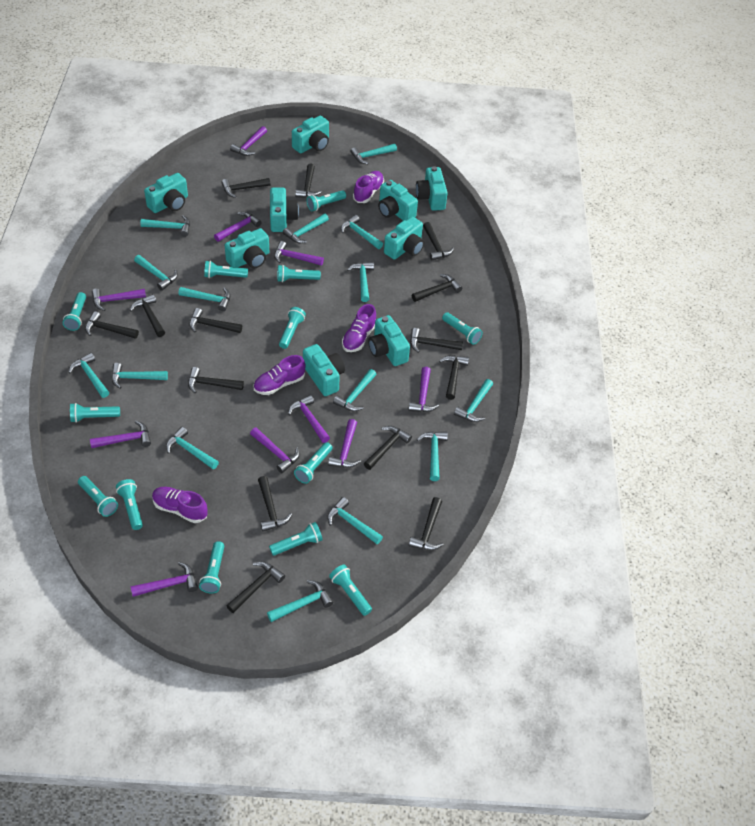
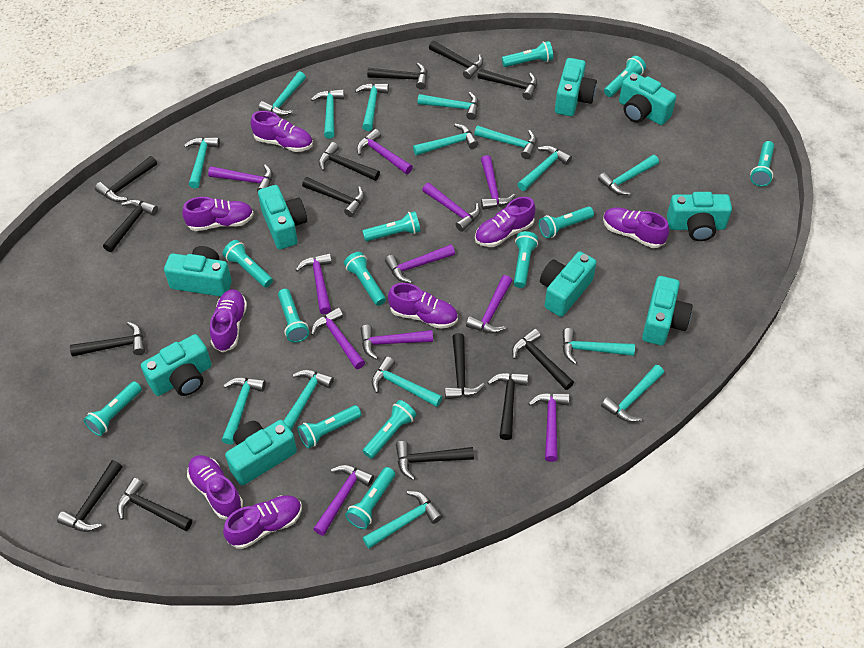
purple hammer: 10 -> 11
purple shoe: 4 -> 8

